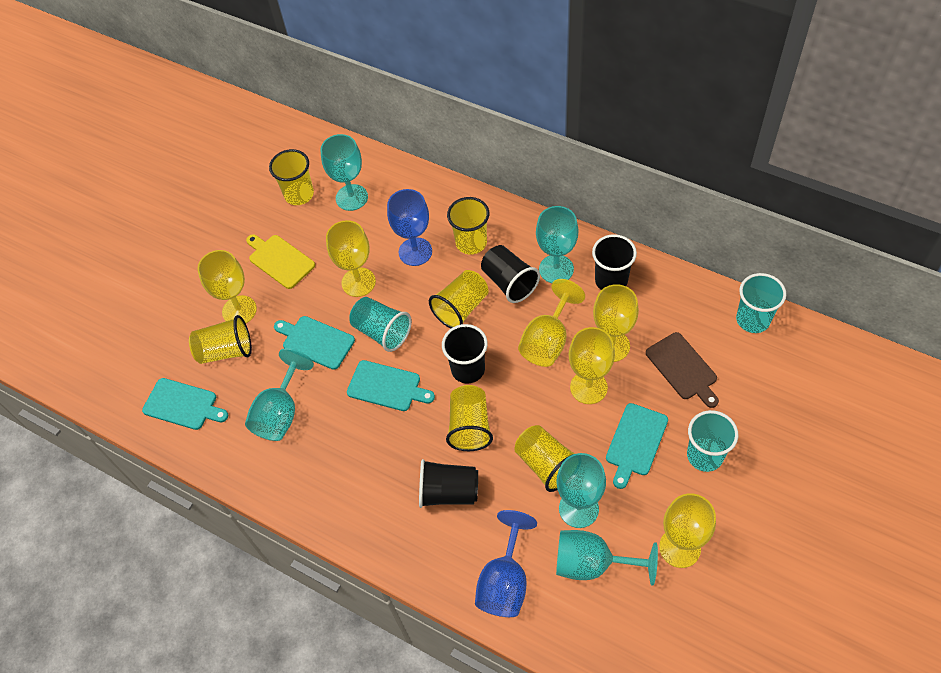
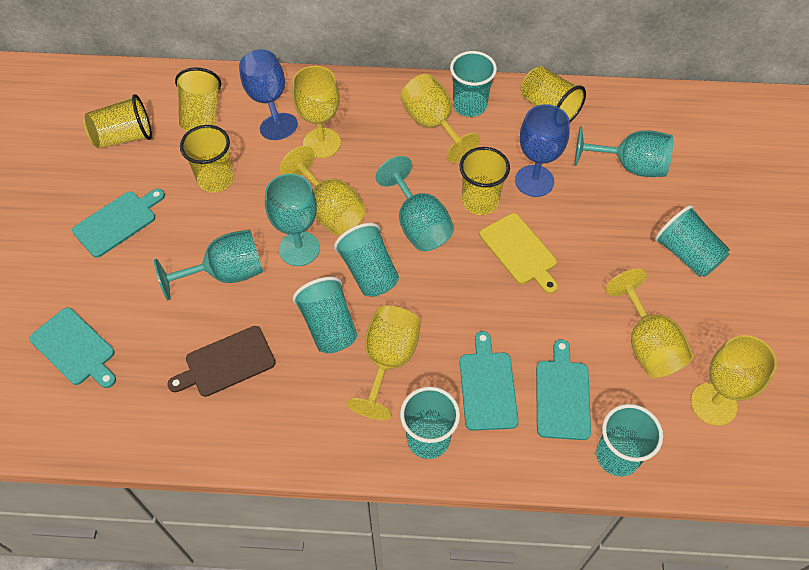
black cup: 4 -> 0
turquoise cup: 3 -> 6
turquoise goblet: 5 -> 4
yellow cup: 6 -> 5

